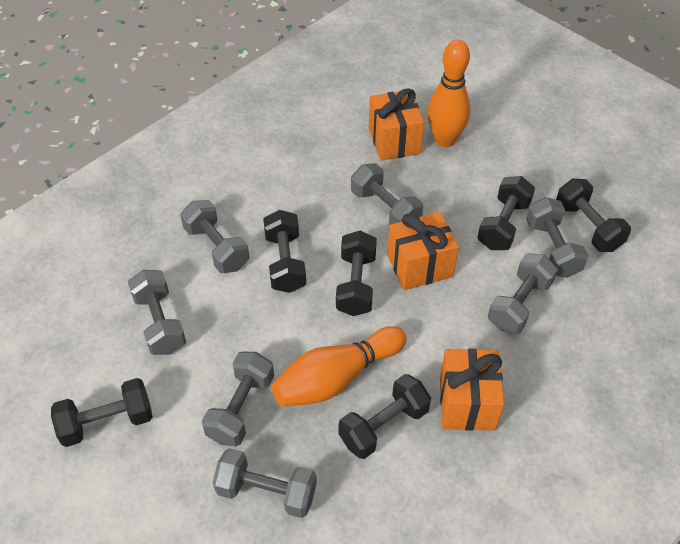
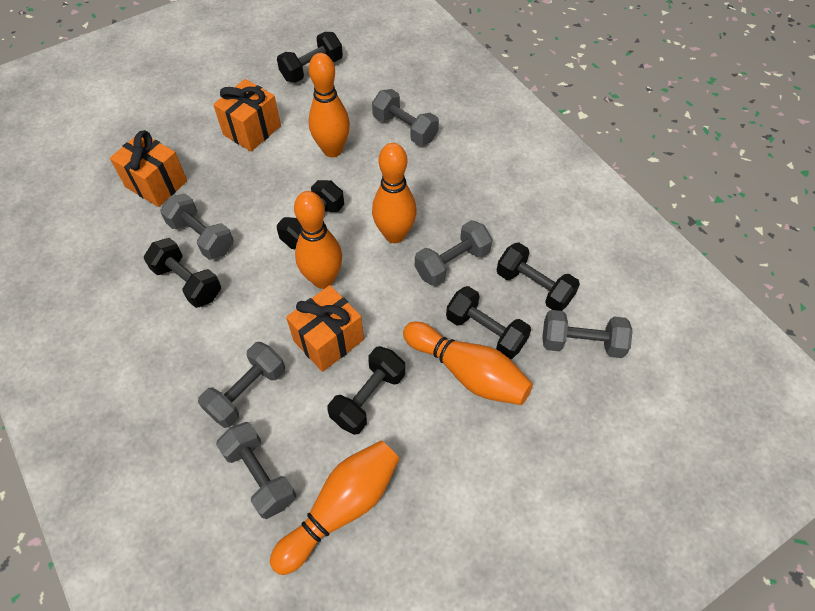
grey dumbbell: 7 -> 6
orange bowling pin: 2 -> 5

